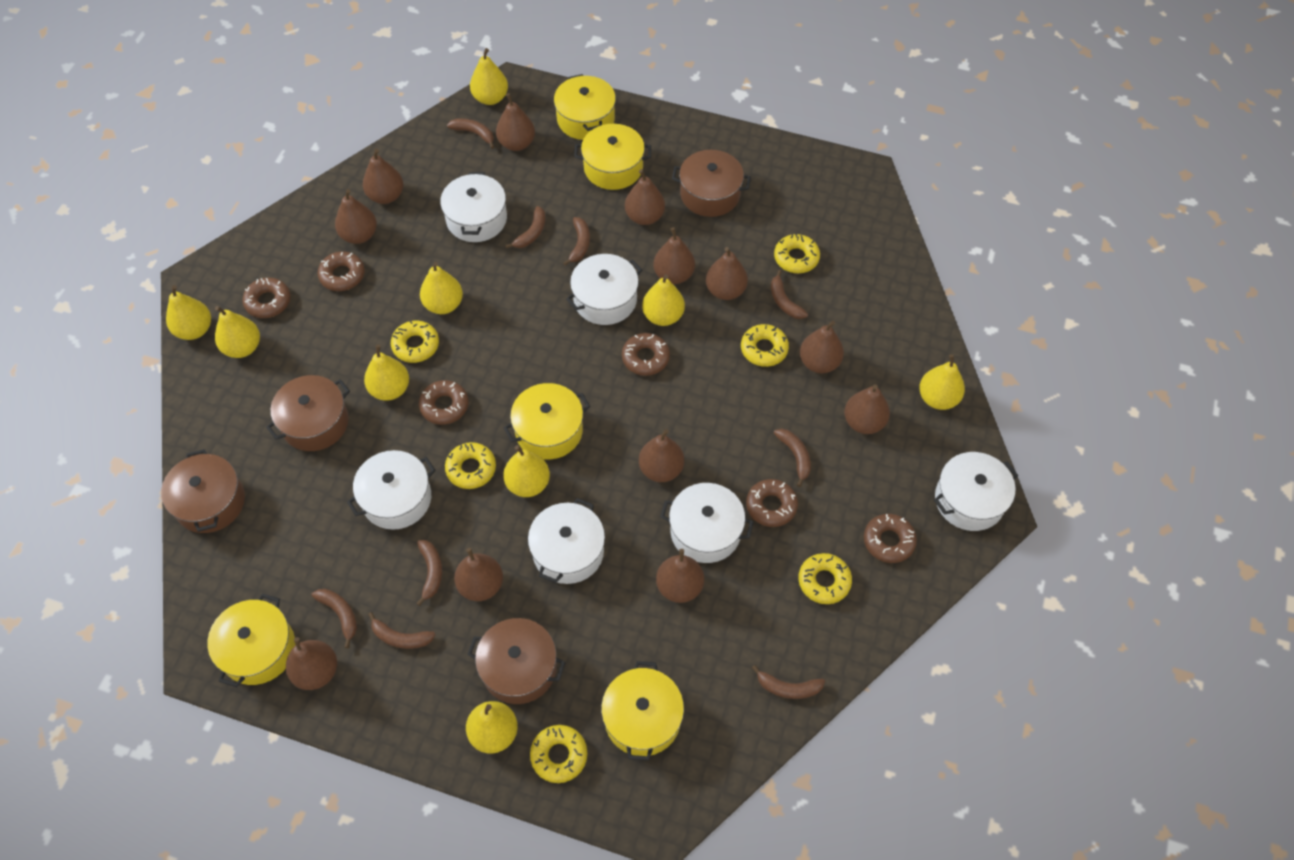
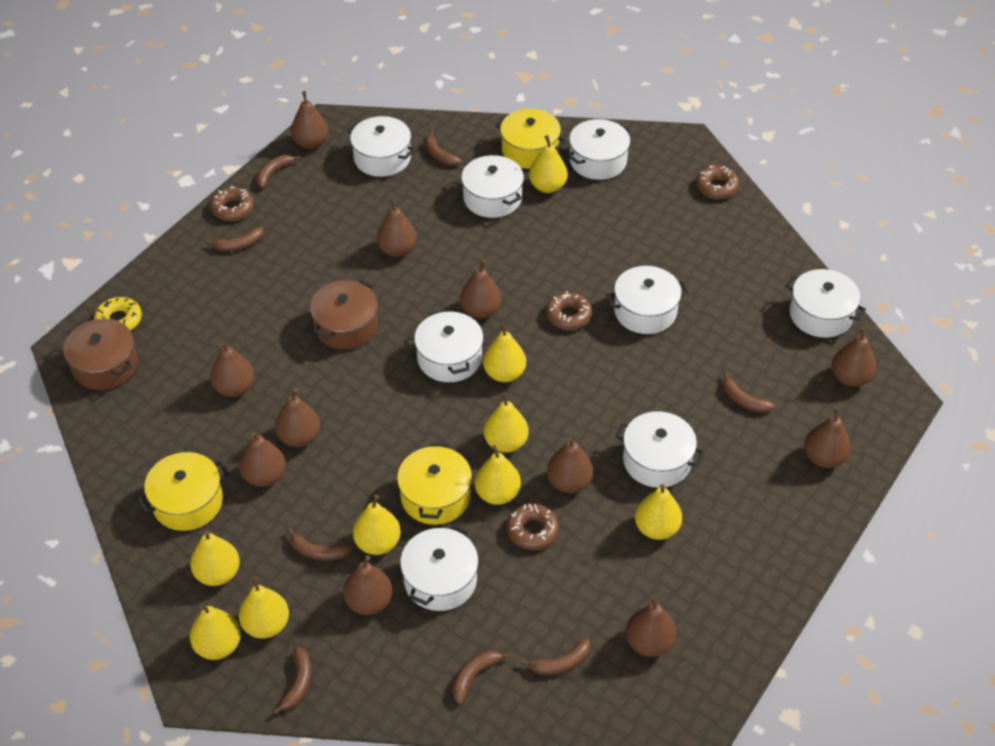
brown banana: 9 -> 8
brown donut: 6 -> 4
brown pear: 12 -> 11
brown pot: 4 -> 2
white pot: 6 -> 8
yellow donut: 6 -> 1
yellow pot: 5 -> 3

